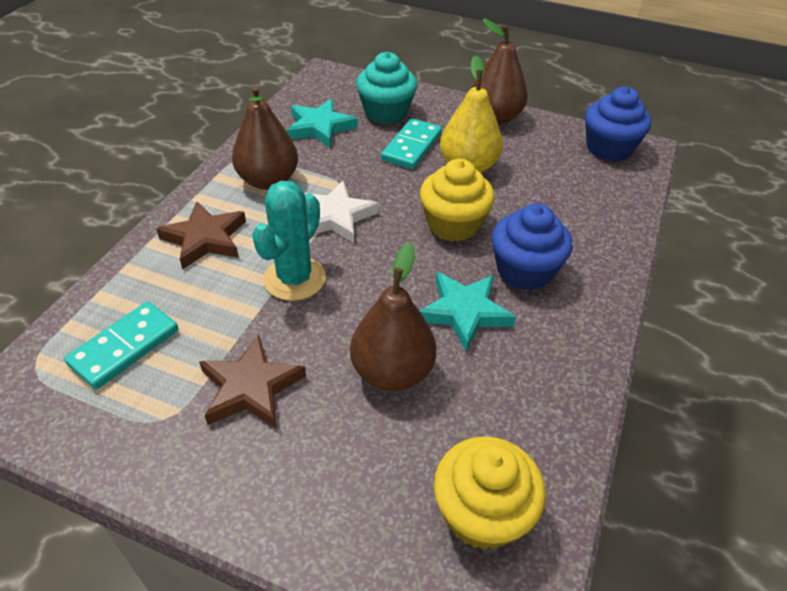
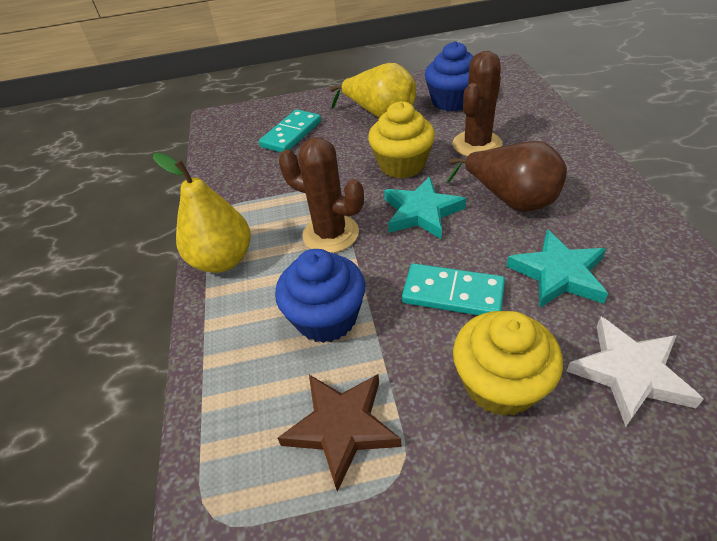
brown cactus: 0 -> 2
brown pear: 3 -> 1
brown star: 2 -> 1
turquoise cactus: 1 -> 0
turquoise cupcake: 1 -> 0
yellow pear: 1 -> 2

